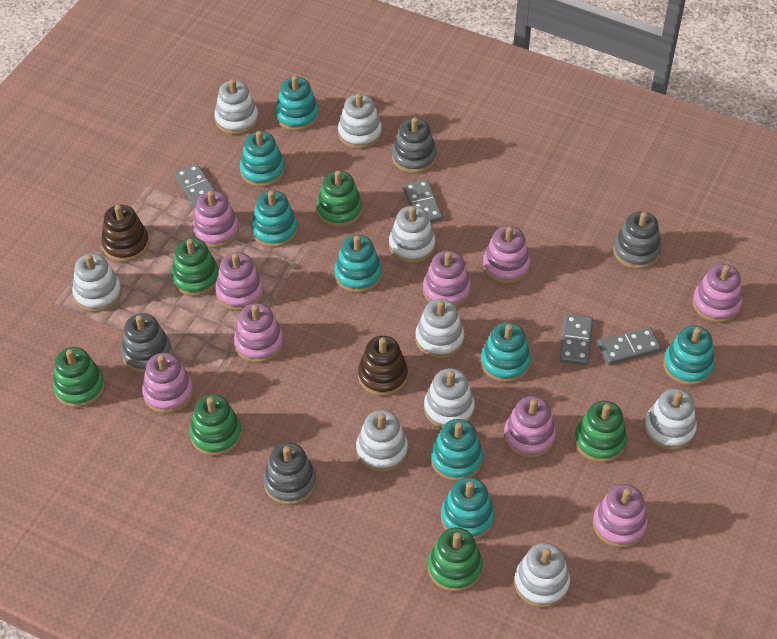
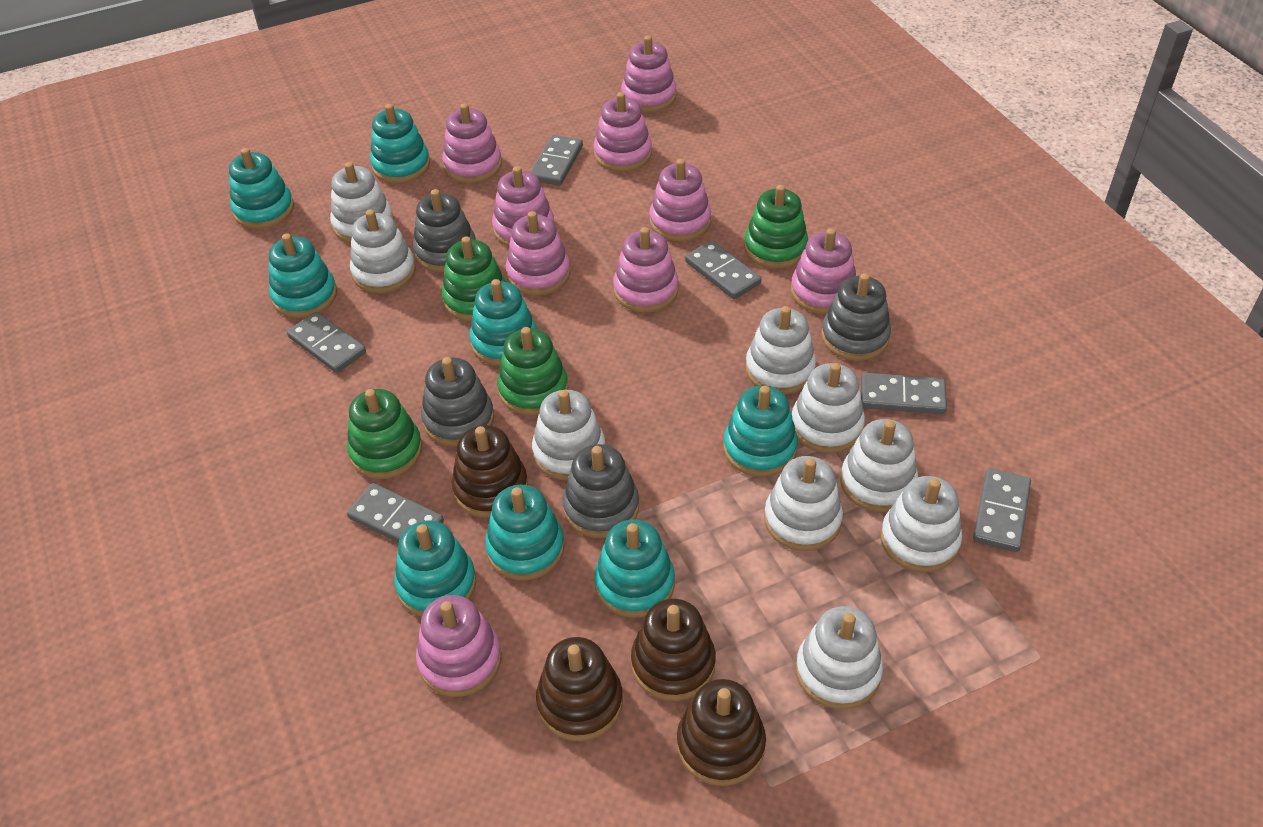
brown stacking toy: 2 -> 4
green stacking toy: 6 -> 4
grey domino: 4 -> 6

